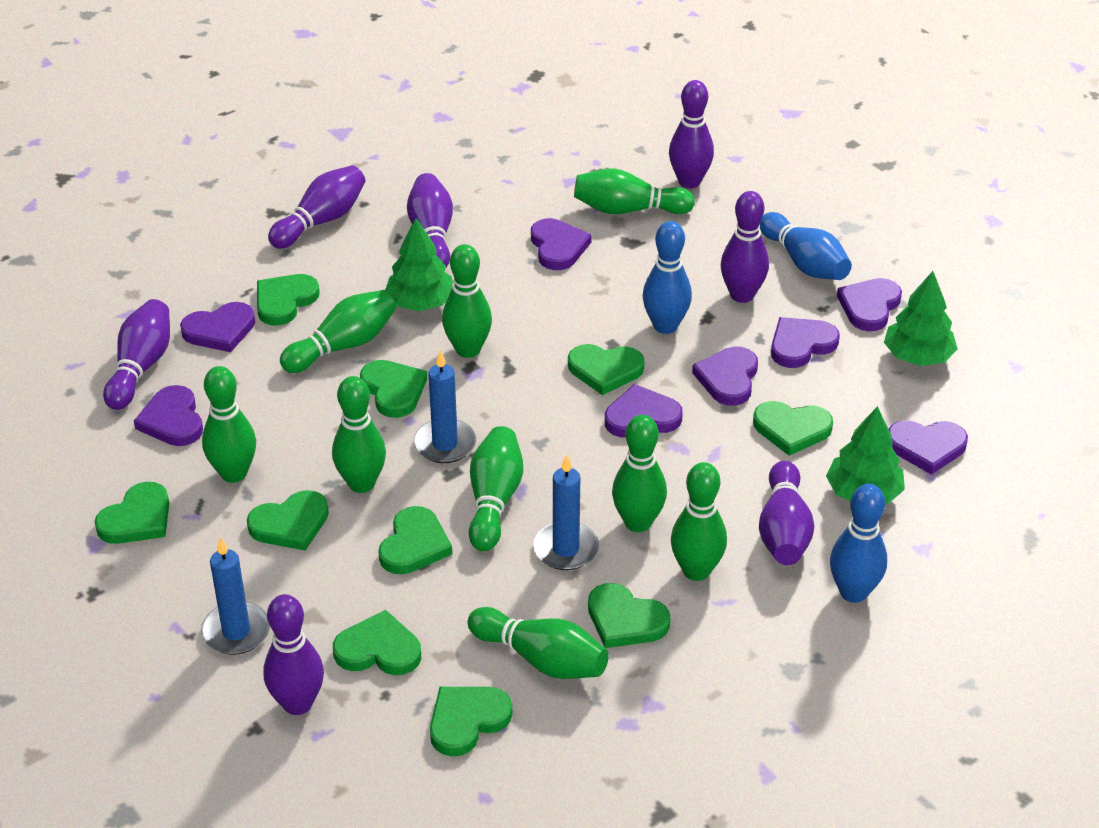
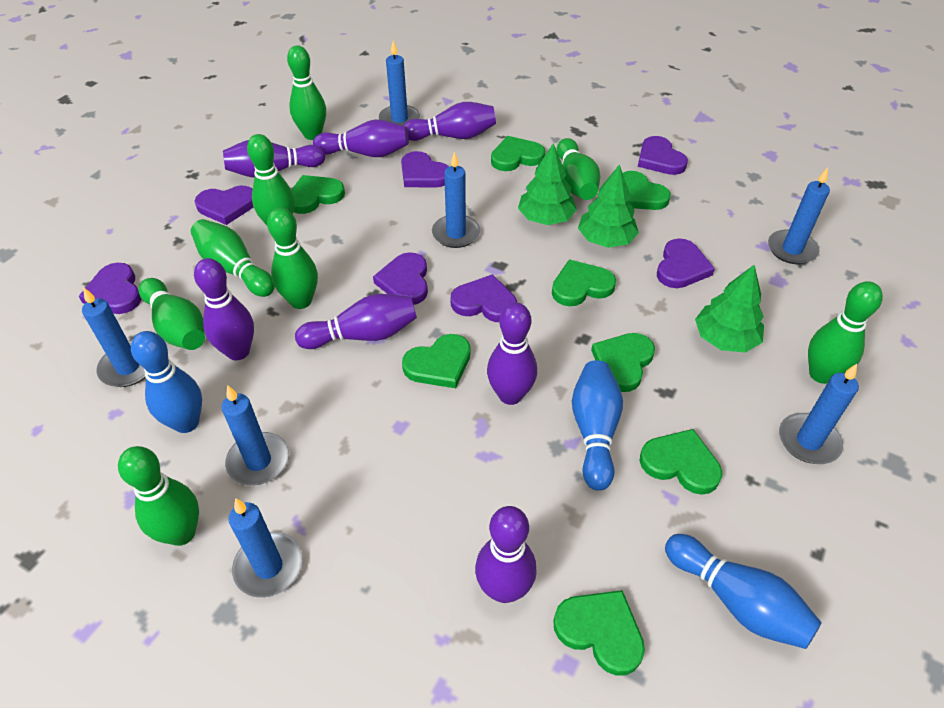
blue candle: 3 -> 7
green bowling pin: 9 -> 8
green heart: 10 -> 8
purple heart: 8 -> 7

